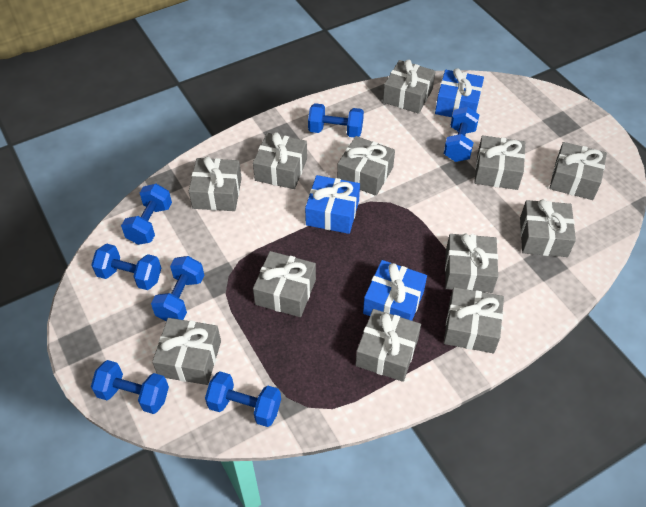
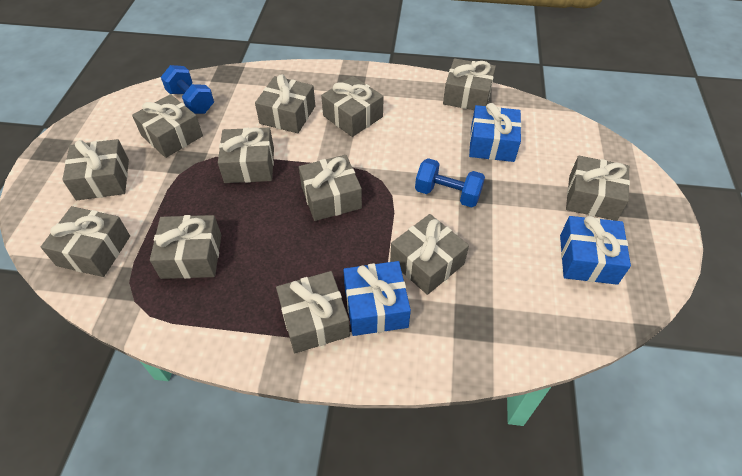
blue dumbbell: 7 -> 2

